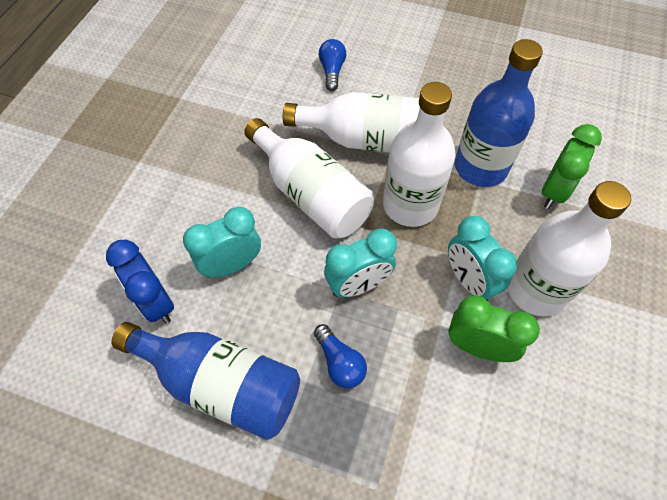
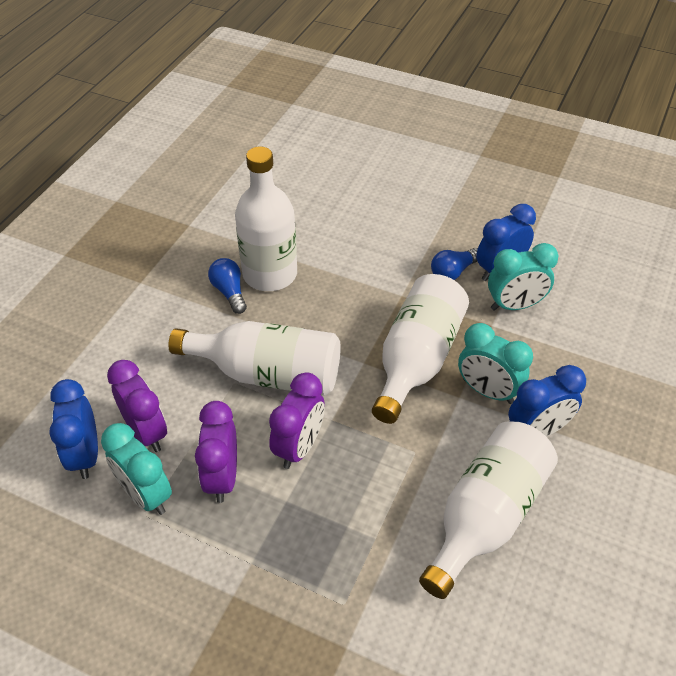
blue bottle: 2 -> 0
blue clock: 1 -> 3
green clock: 2 -> 0
purple clock: 0 -> 3

